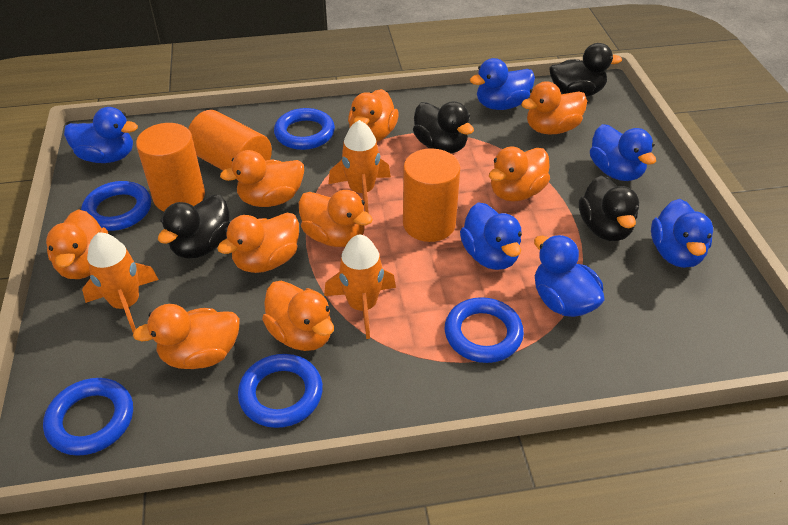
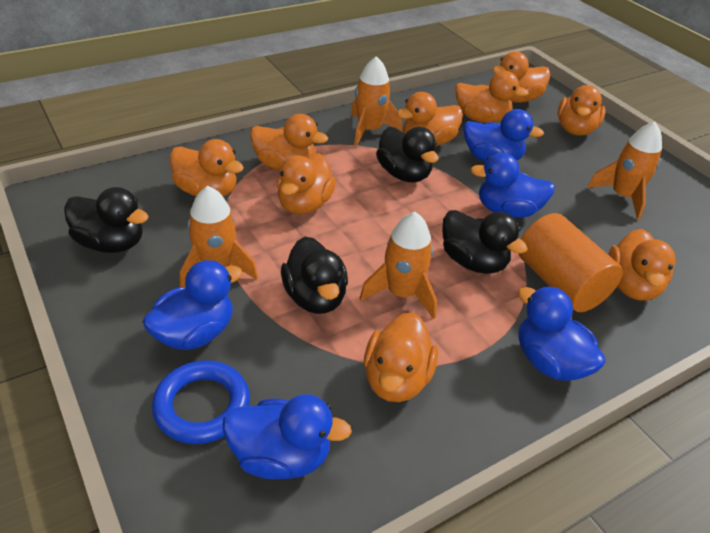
blue duck: 6 -> 5
blue ring: 5 -> 1
orange cylinder: 3 -> 1
orange rocket: 3 -> 4

